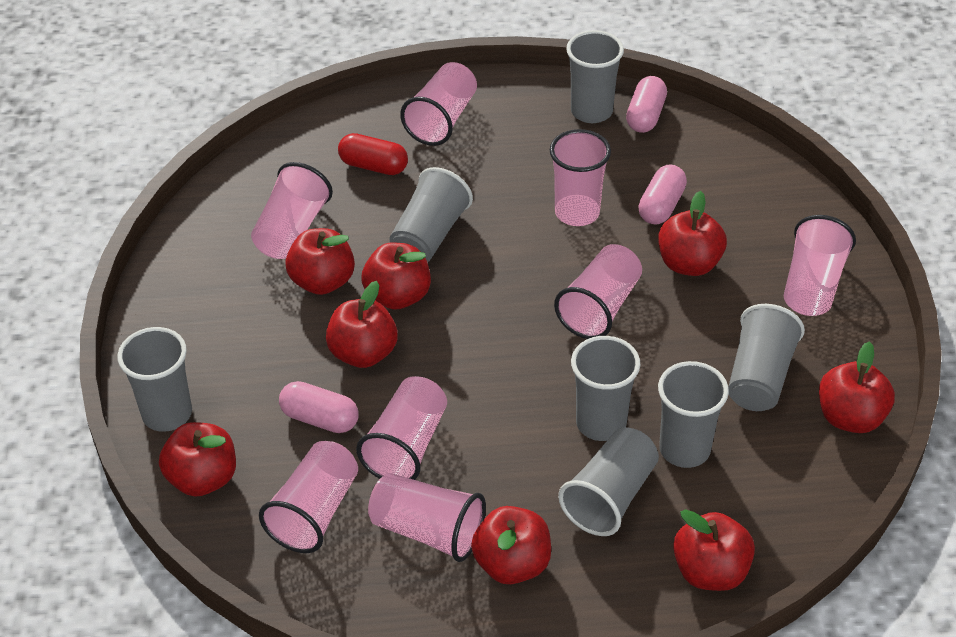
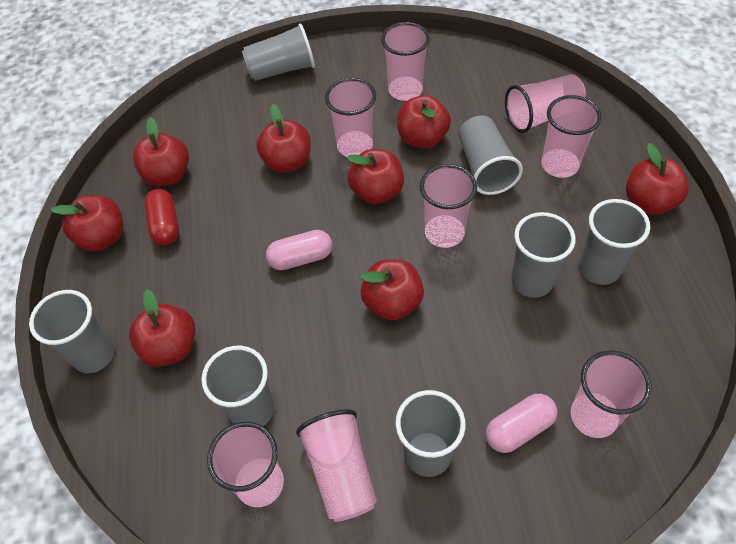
pink capsule: 3 -> 2

